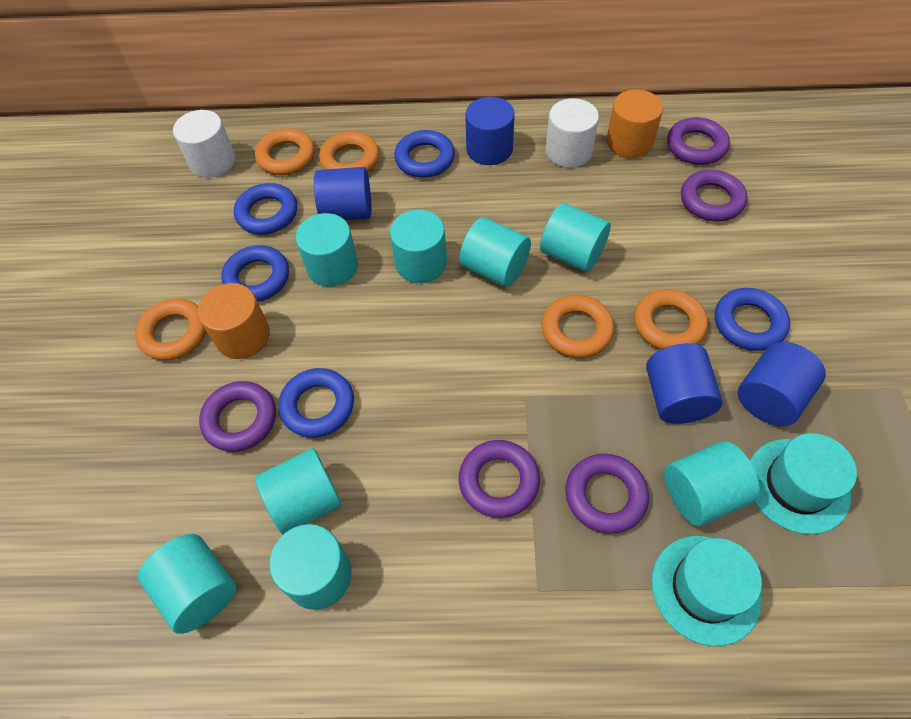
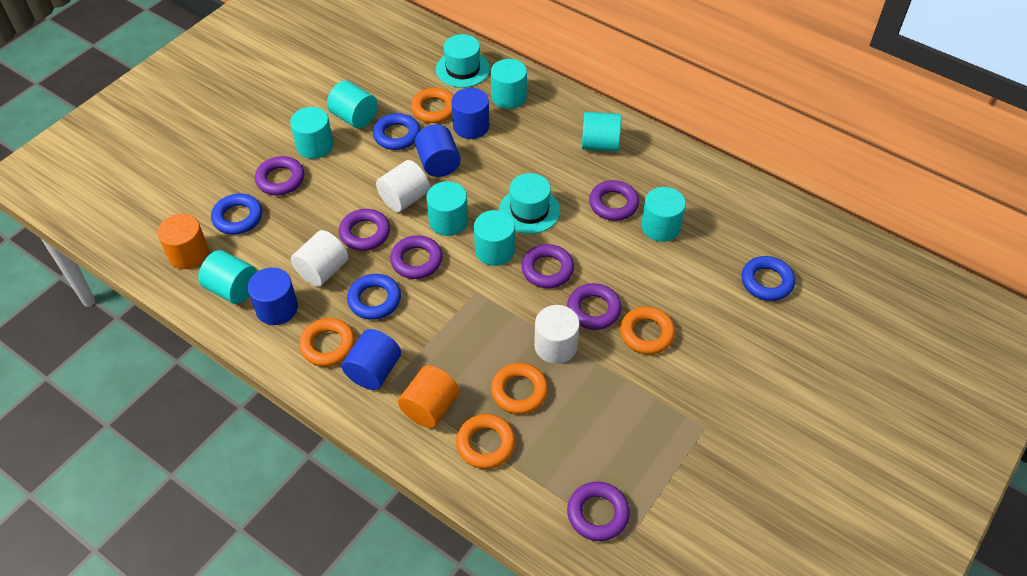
blue ring: 5 -> 4
purple ring: 5 -> 7
white cylinder: 2 -> 3

